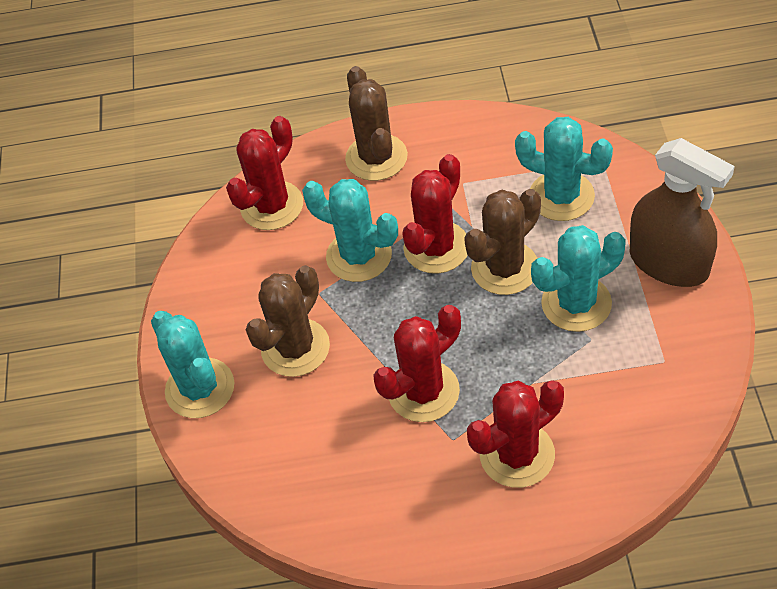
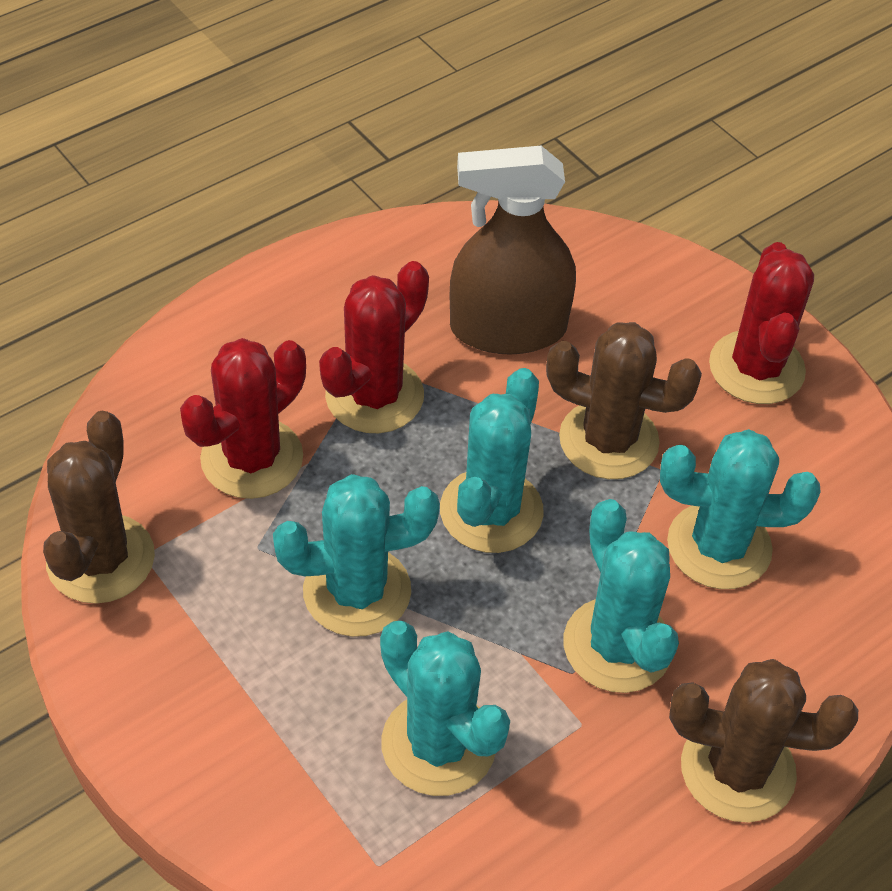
red cactus: 4 -> 3
turquoise cactus: 4 -> 5

